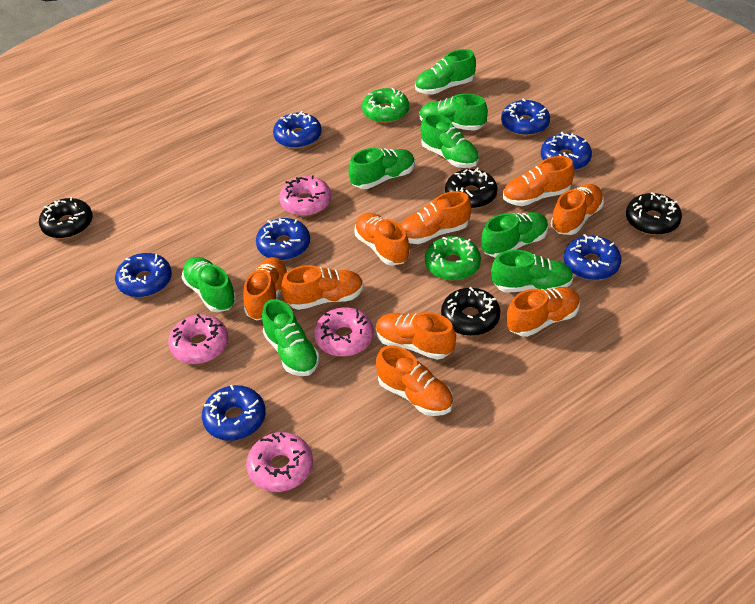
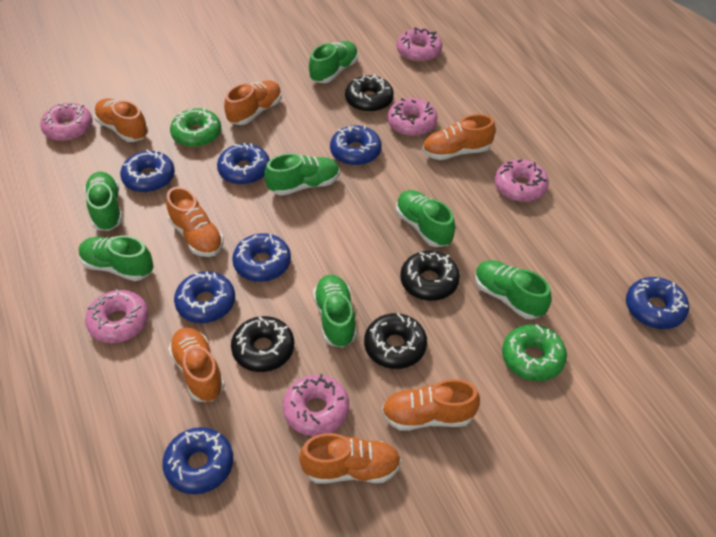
green shoe: 8 -> 7
orange shoe: 9 -> 7
pink donut: 4 -> 6

